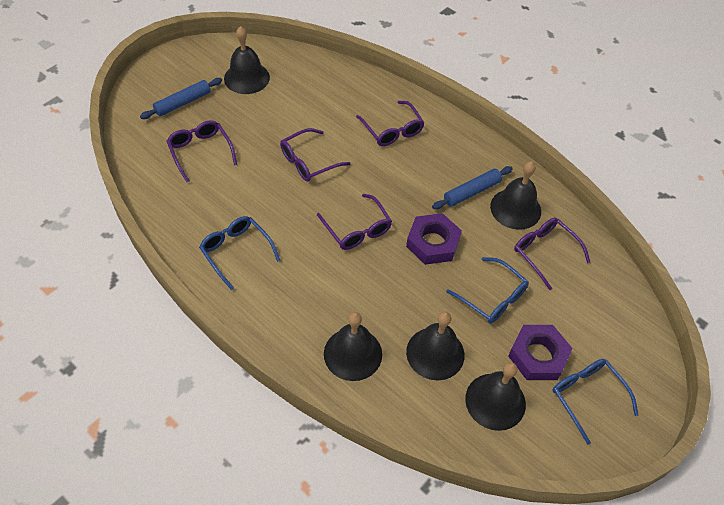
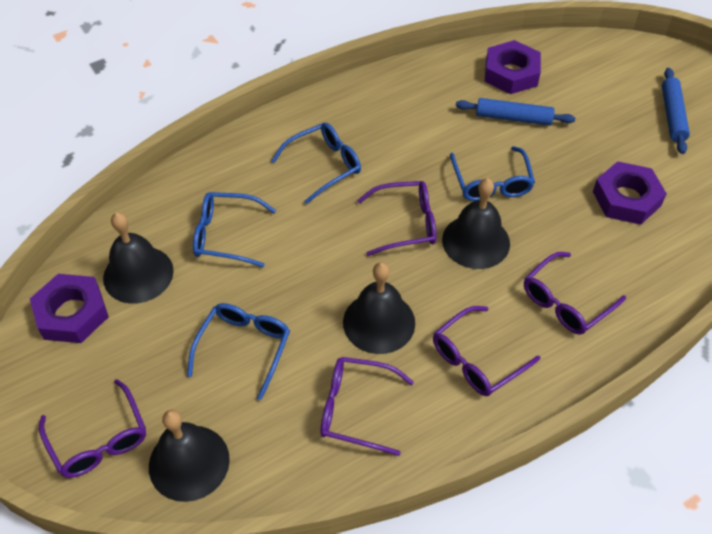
black bell: 5 -> 4
blue glasses: 3 -> 4
purple nut: 2 -> 3

